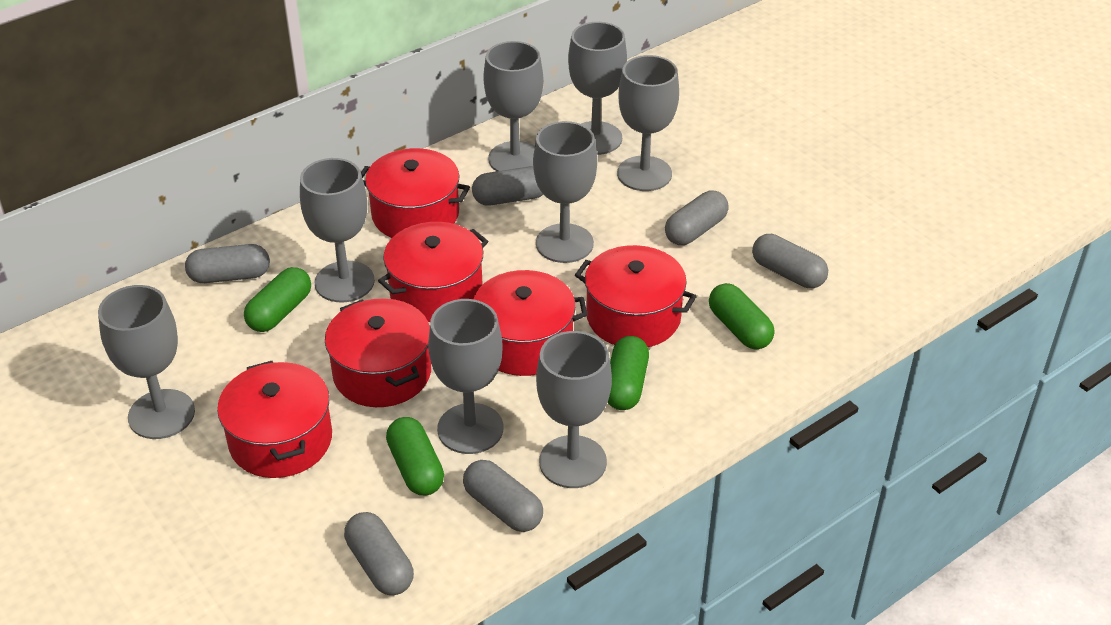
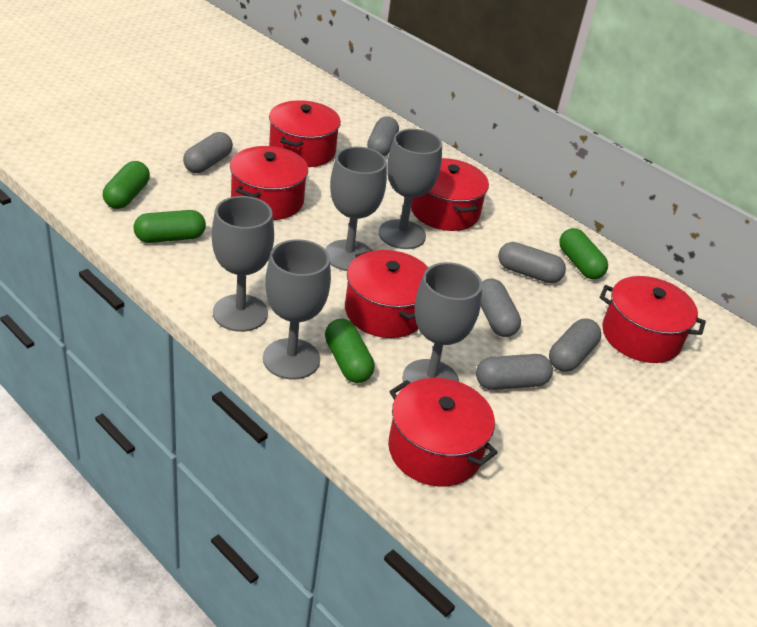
grey goblet: 8 -> 5

